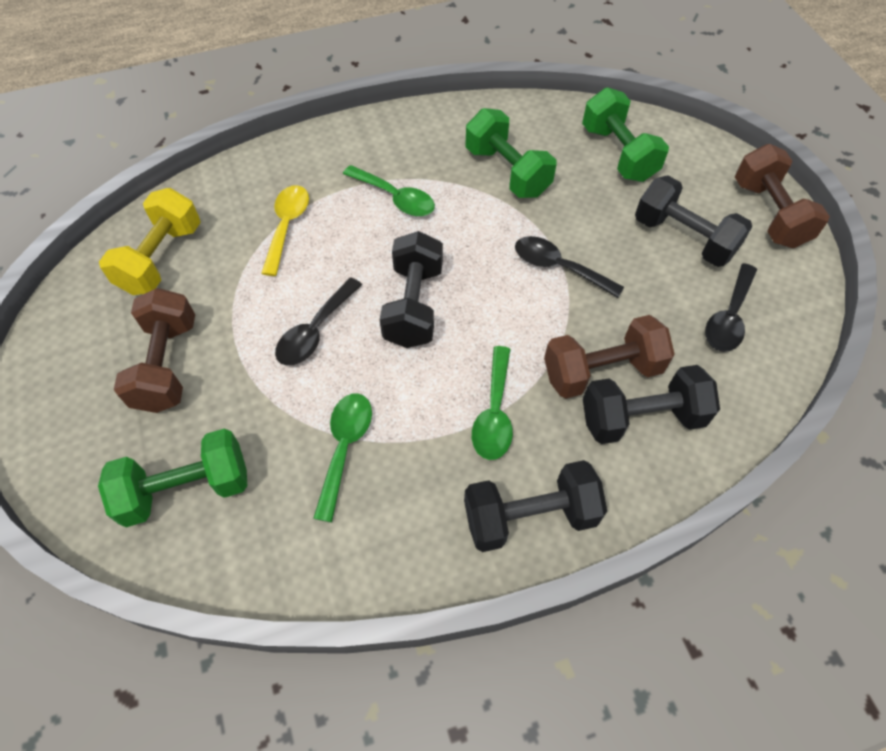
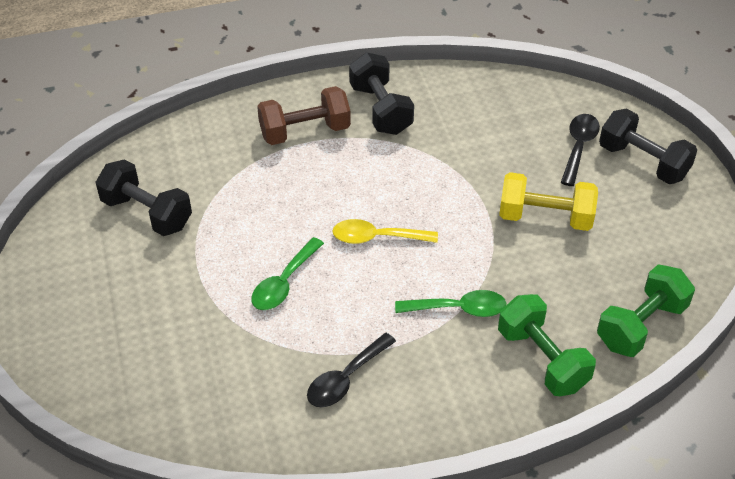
black dumbbell: 4 -> 3
black spoon: 3 -> 2
brown dumbbell: 3 -> 1
green dumbbell: 3 -> 2
green spoon: 3 -> 2

